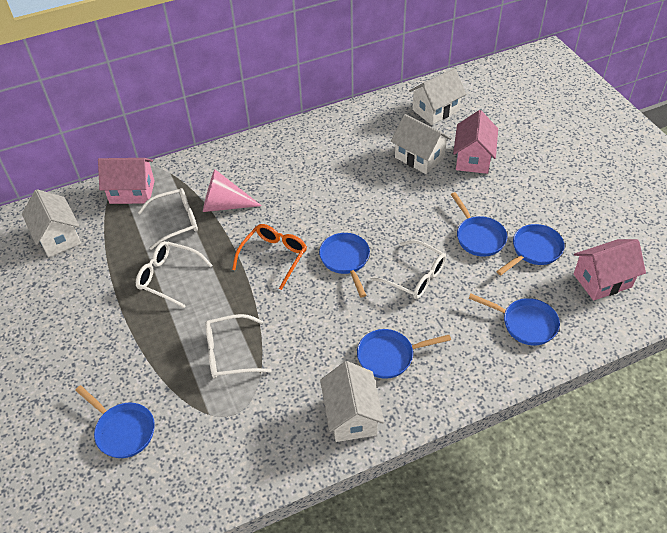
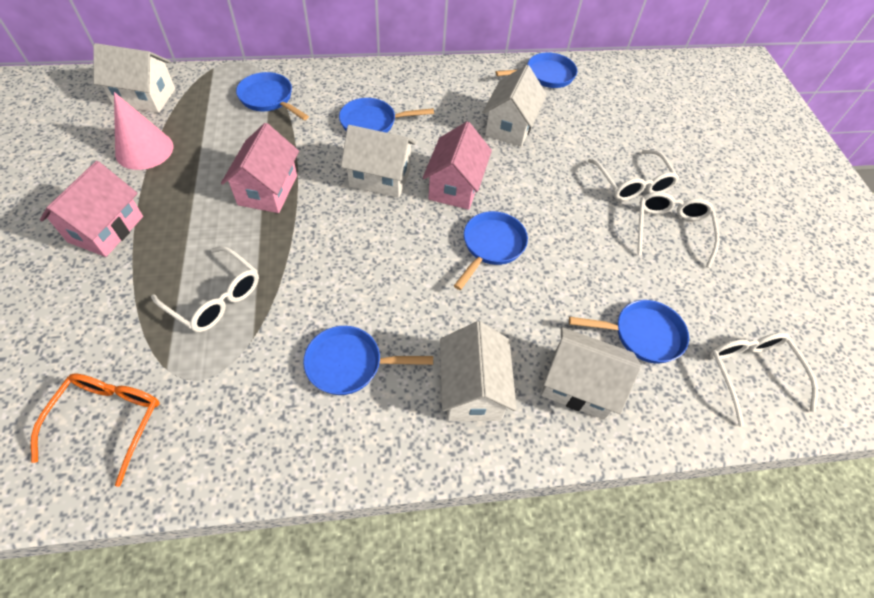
white house: 4 -> 5

